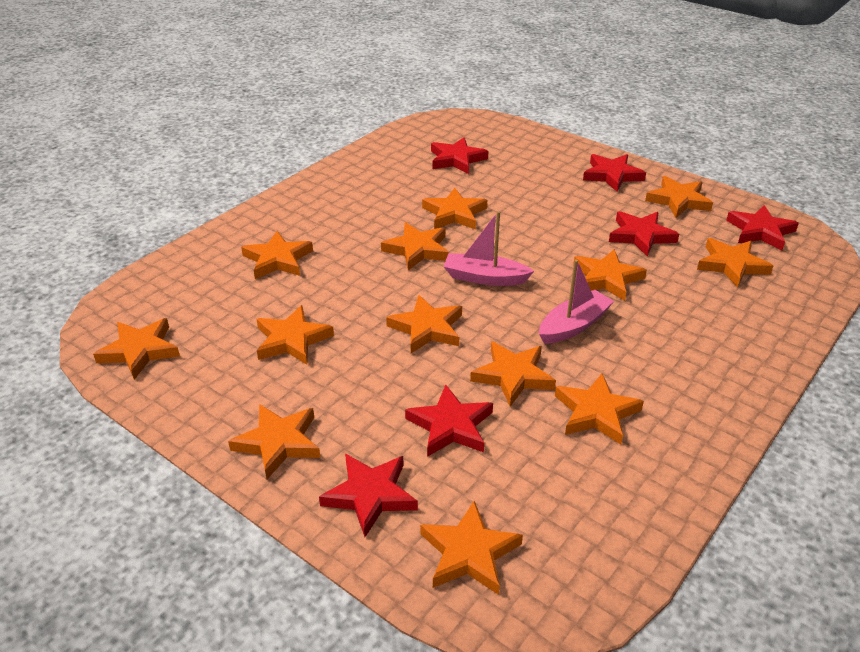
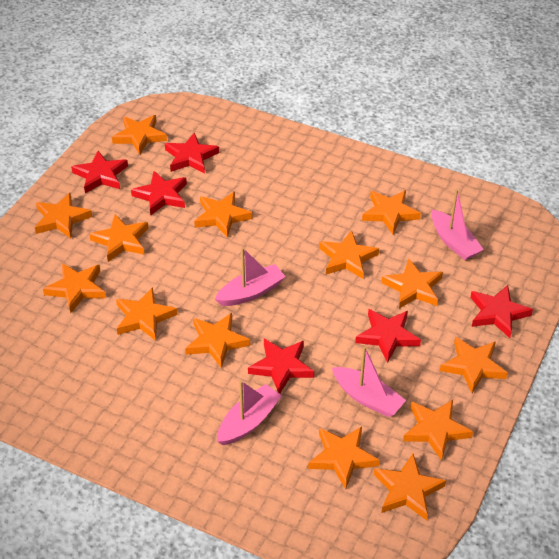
orange star: 13 -> 14
pink boat: 2 -> 4

